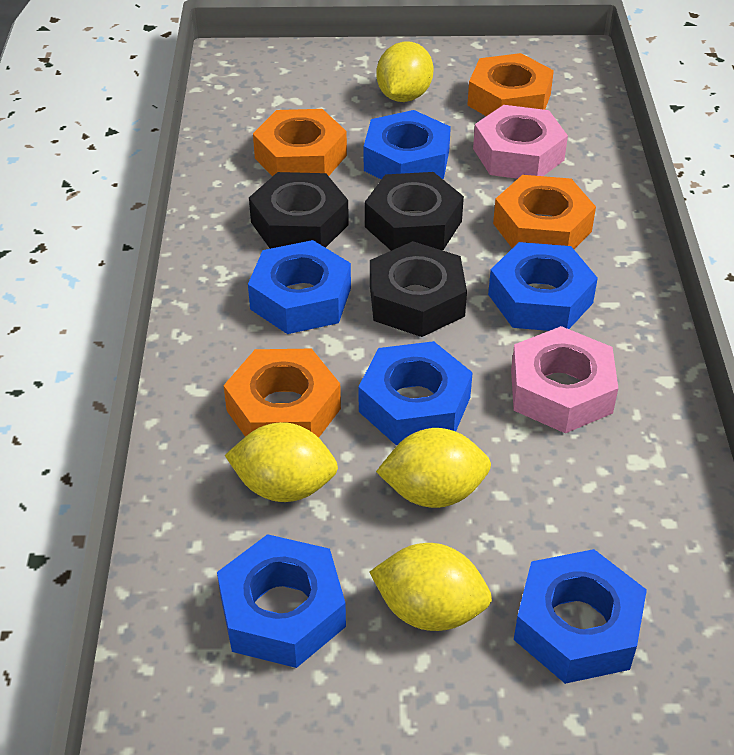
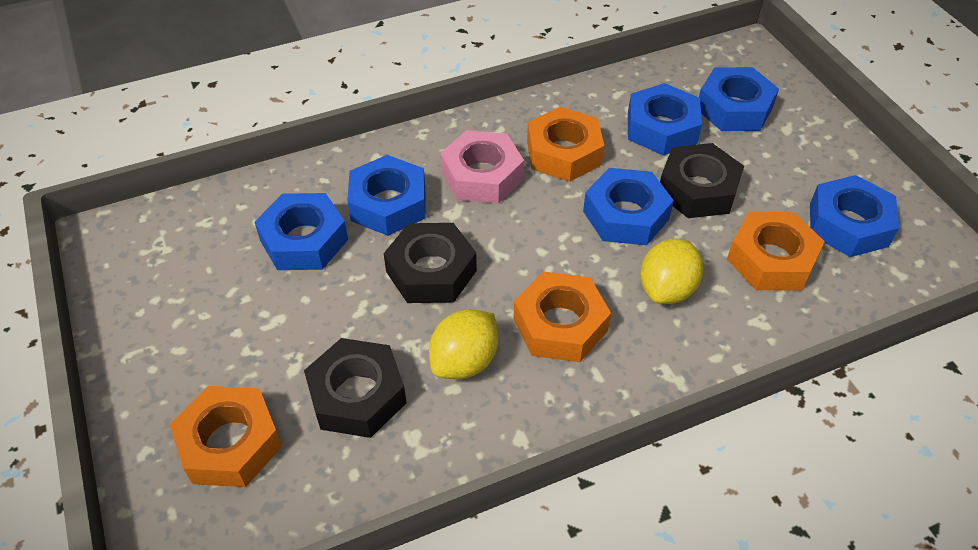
pink nut: 2 -> 1
yellow lemon: 4 -> 2

